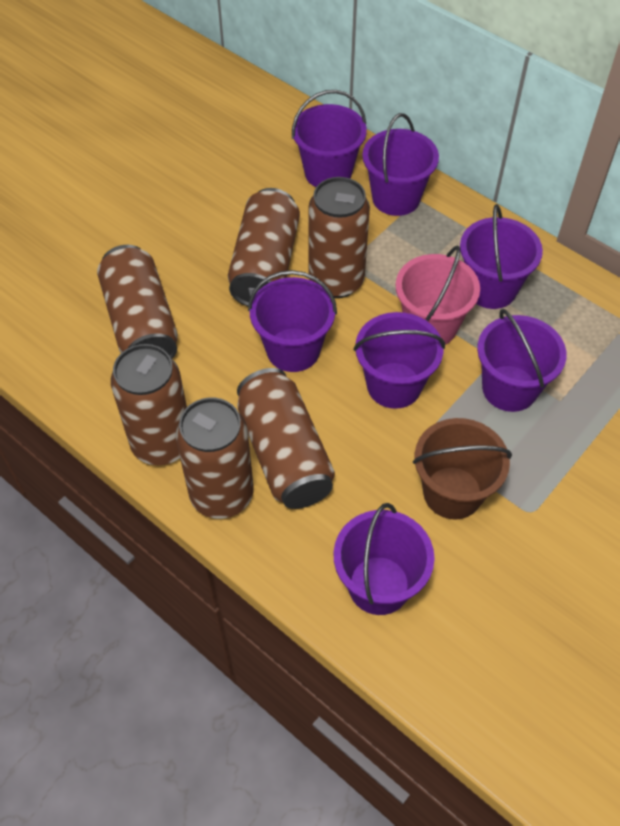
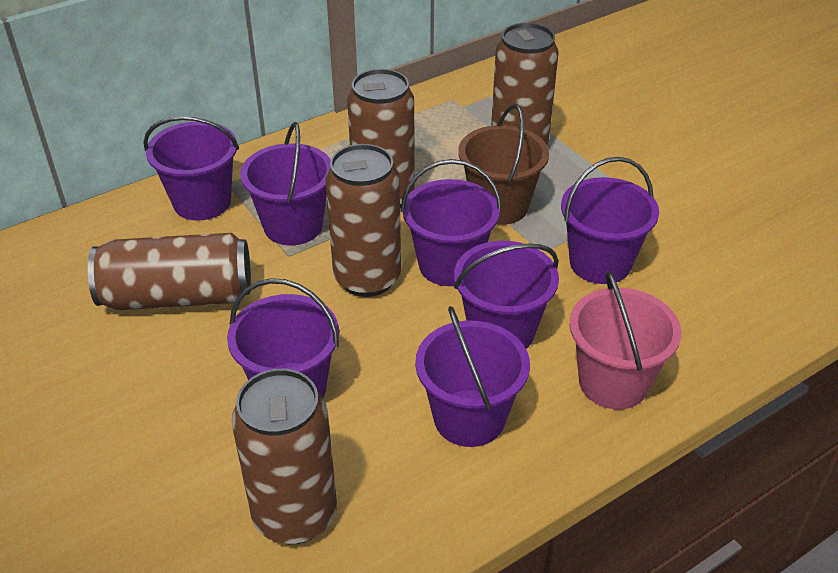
brown can: 6 -> 5

